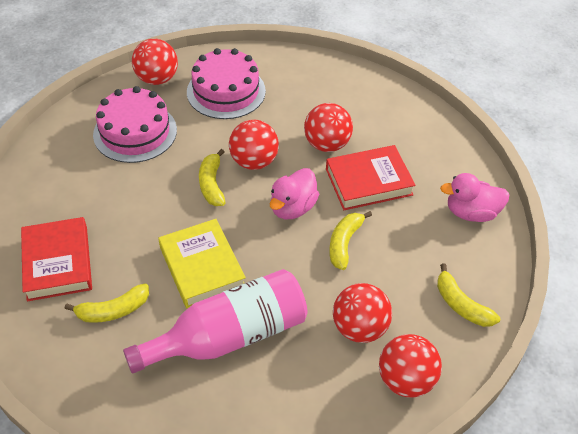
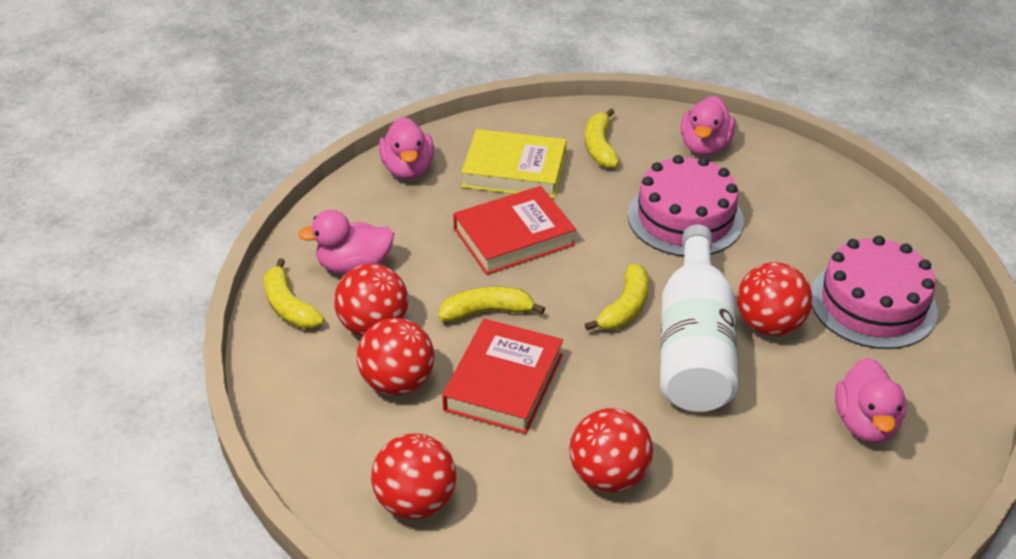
pink bottle: 1 -> 0
pink duck: 2 -> 4
white bottle: 0 -> 1

